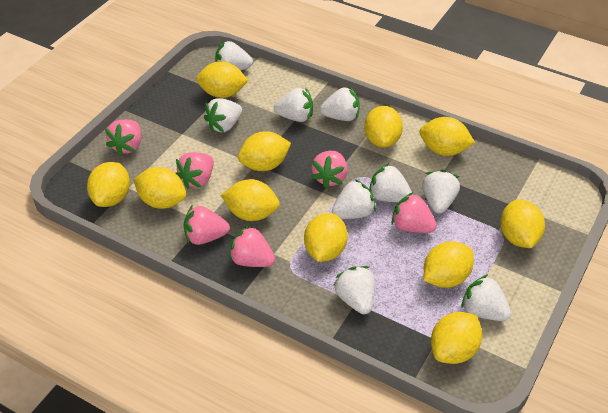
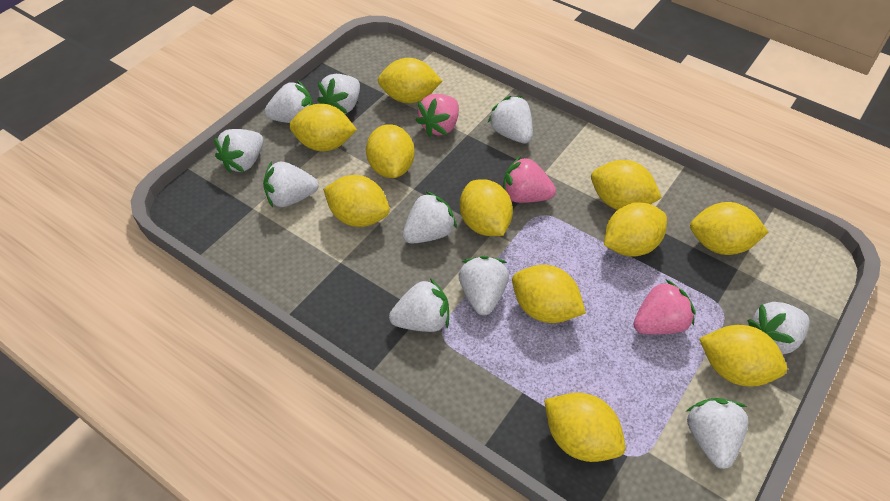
pink strawberry: 6 -> 3
white strawberry: 9 -> 10

